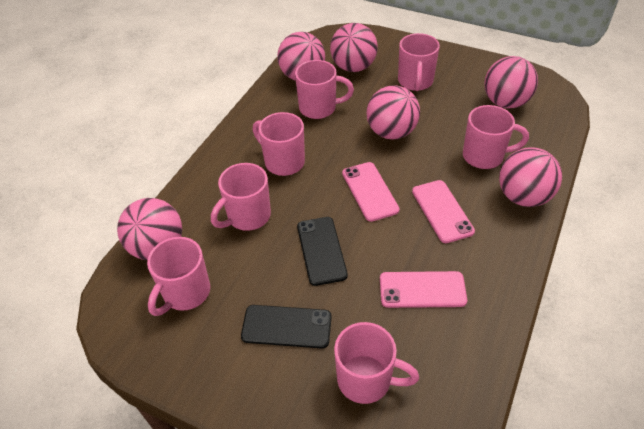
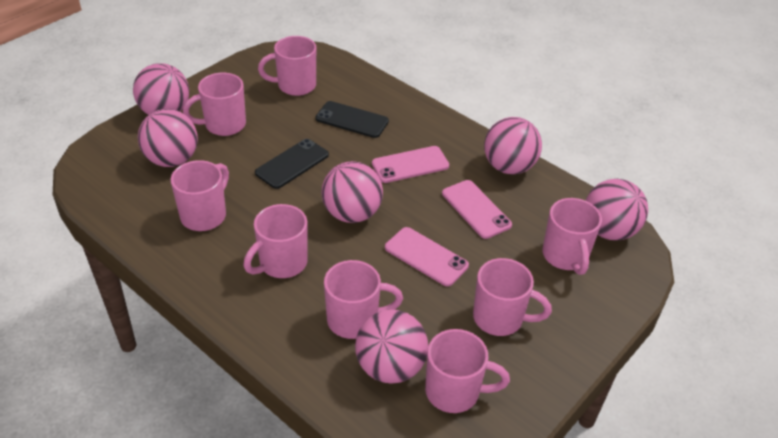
pink mug: 7 -> 8

